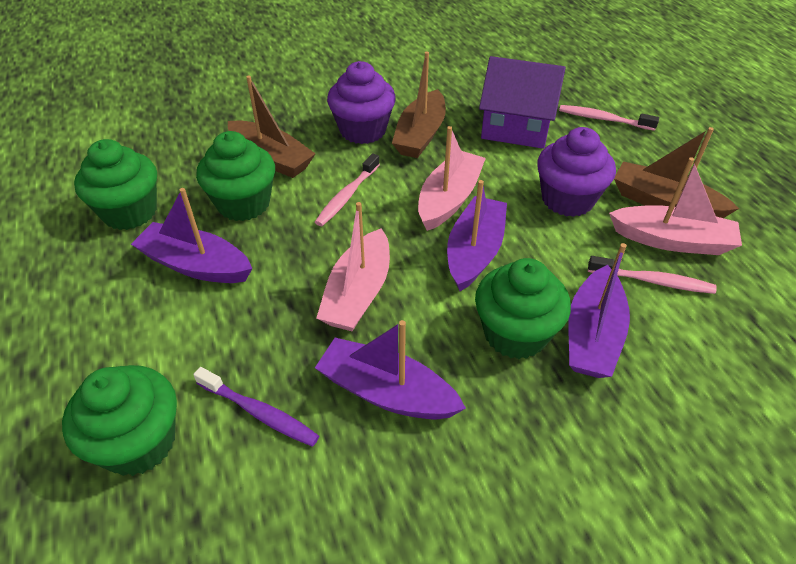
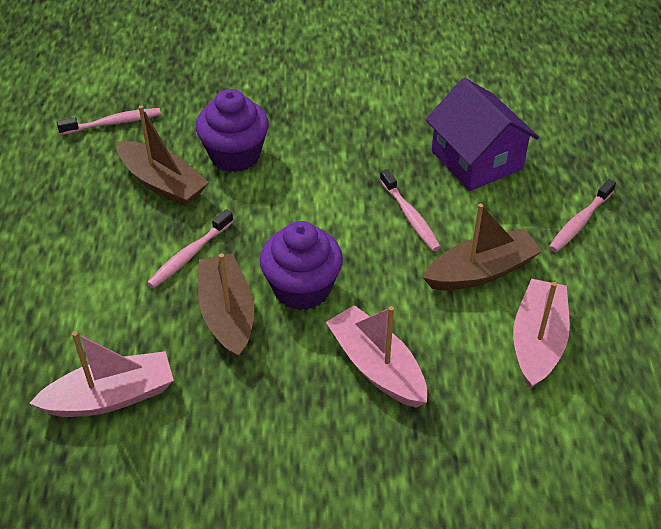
green cupcake: 4 -> 0
pink toothbrush: 3 -> 4
purple boat: 4 -> 0
purple toothbrush: 1 -> 0

